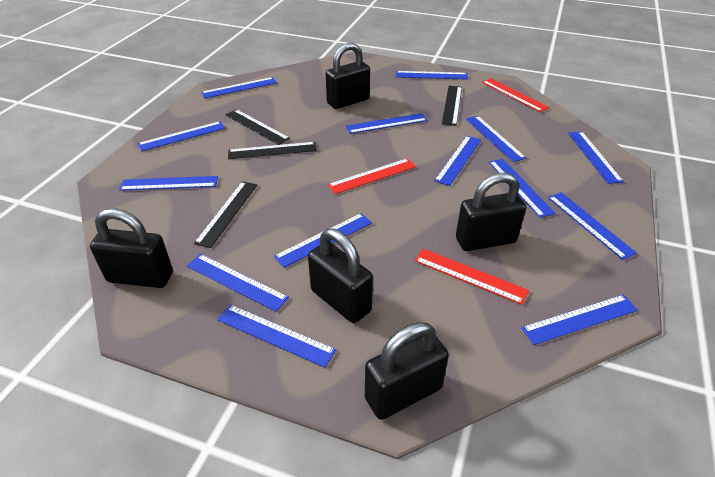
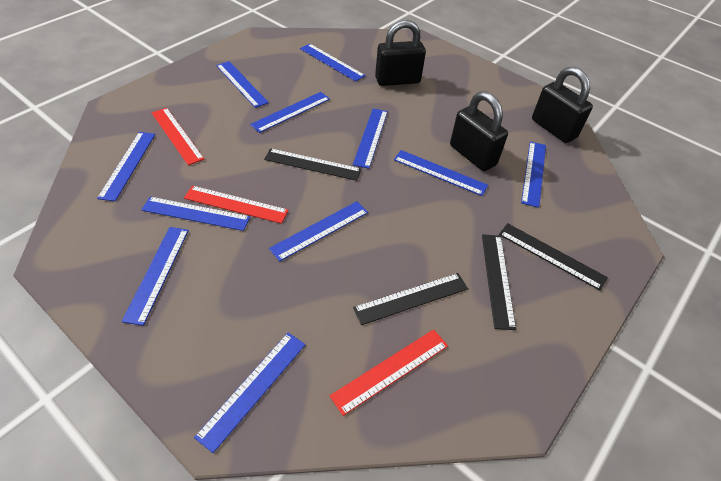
black padlock: 5 -> 3
blue ruler: 14 -> 11

